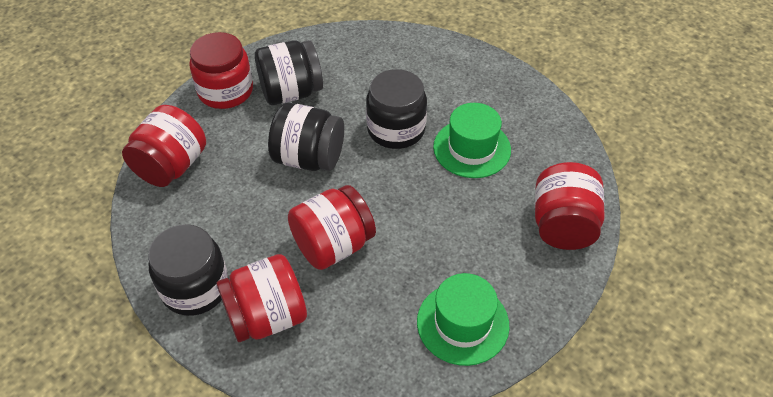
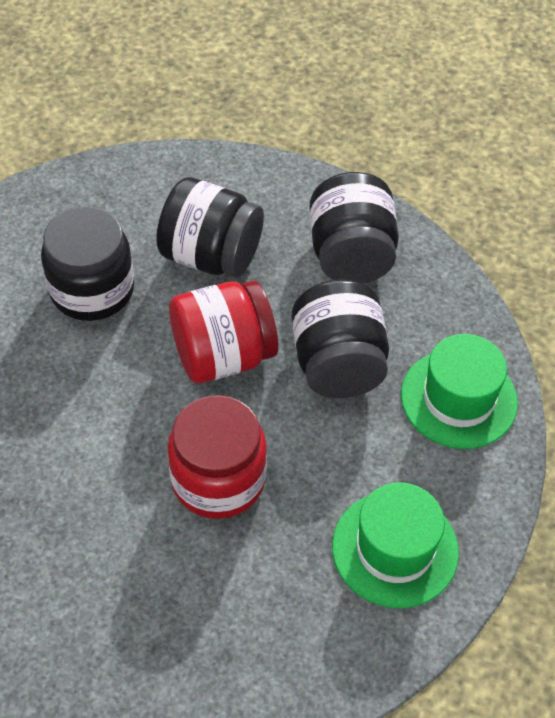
red jar: 5 -> 2

